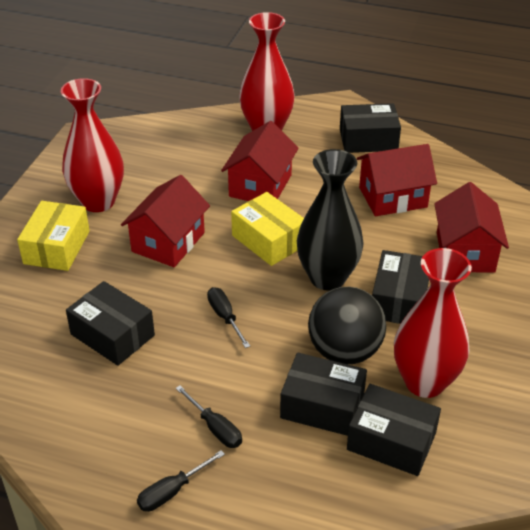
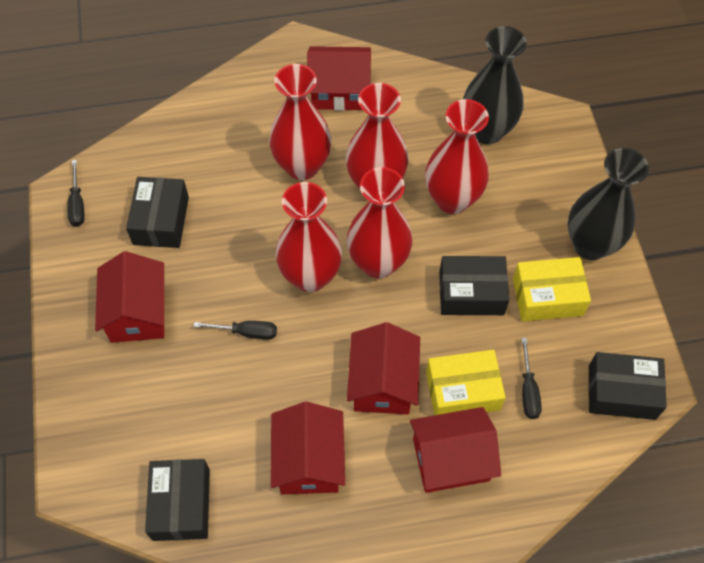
black ball: 1 -> 0
black box: 5 -> 4
black vase: 1 -> 2
red house: 4 -> 5
red vase: 3 -> 5

